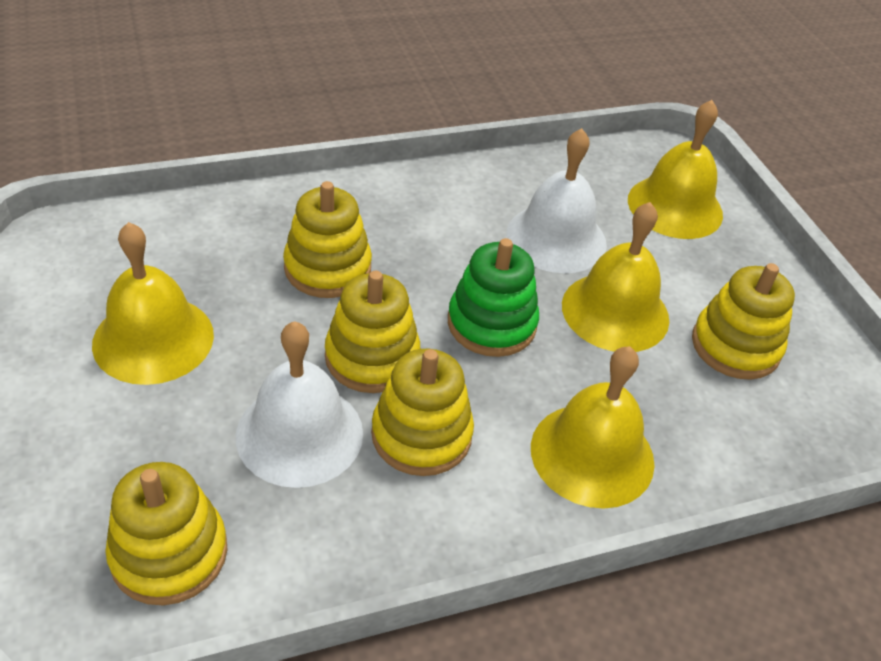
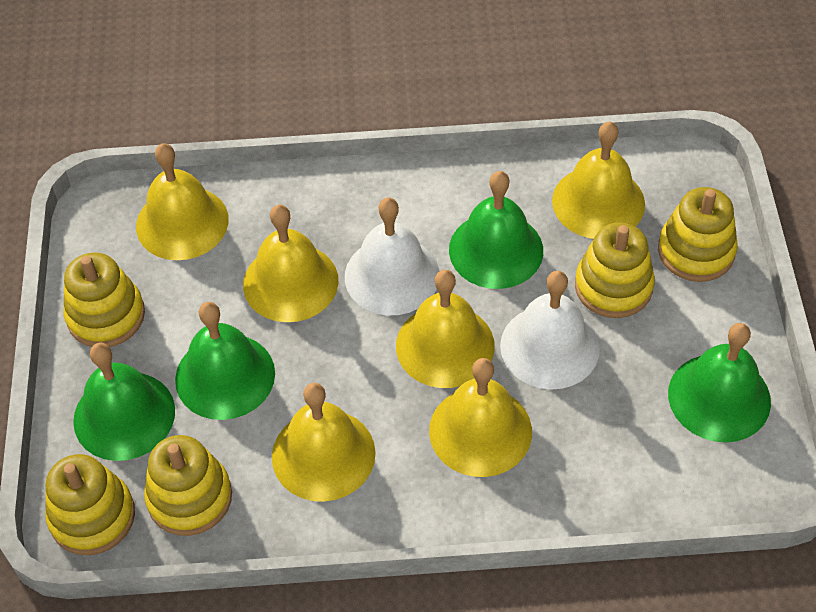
green bell: 0 -> 4
green stacking toy: 1 -> 0
yellow bell: 4 -> 6

